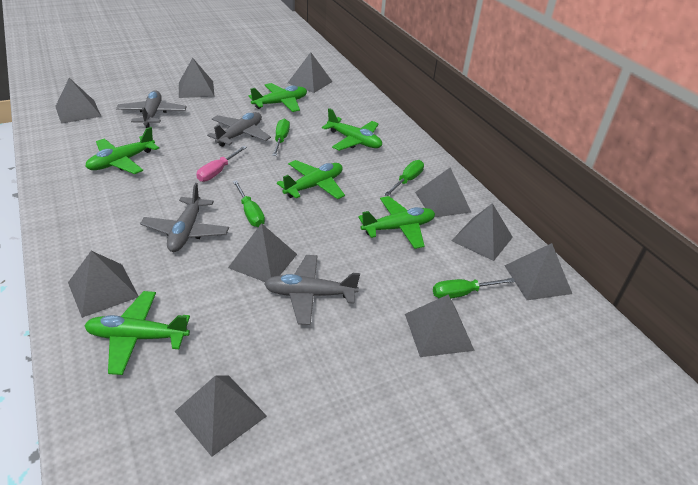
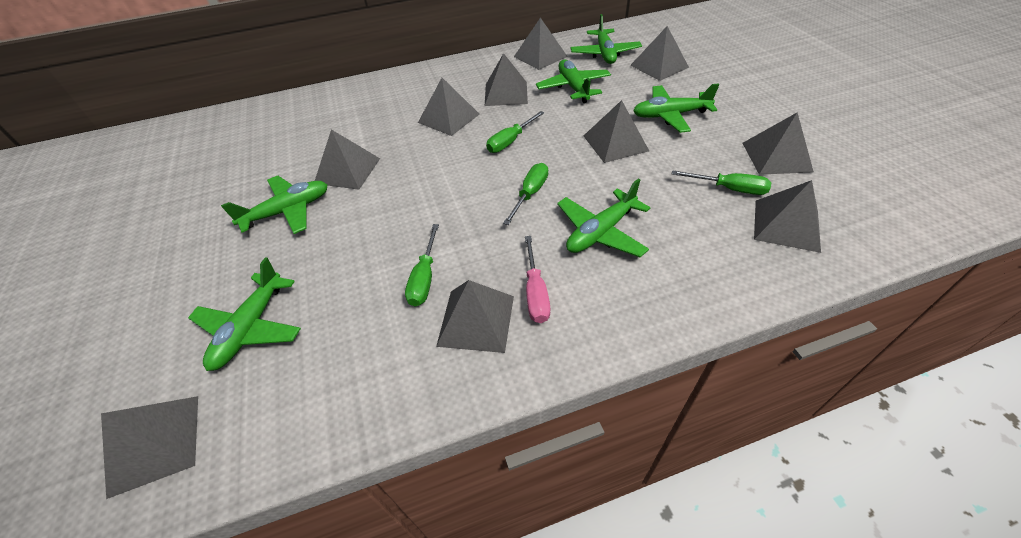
grey plane: 4 -> 0

